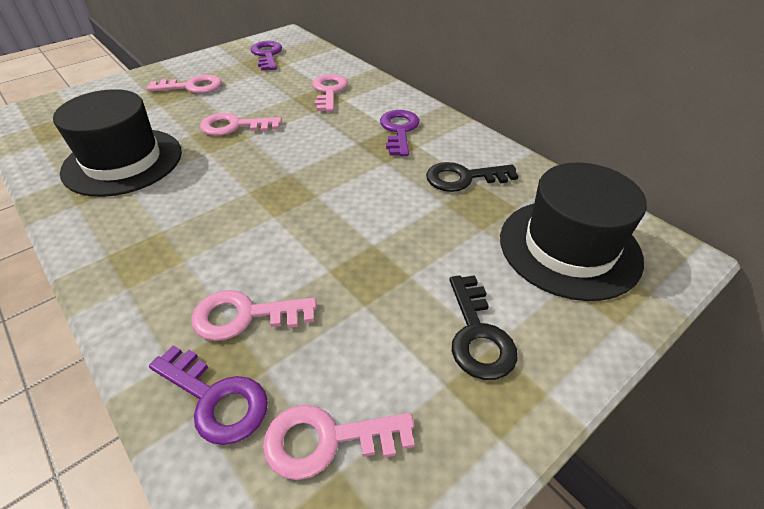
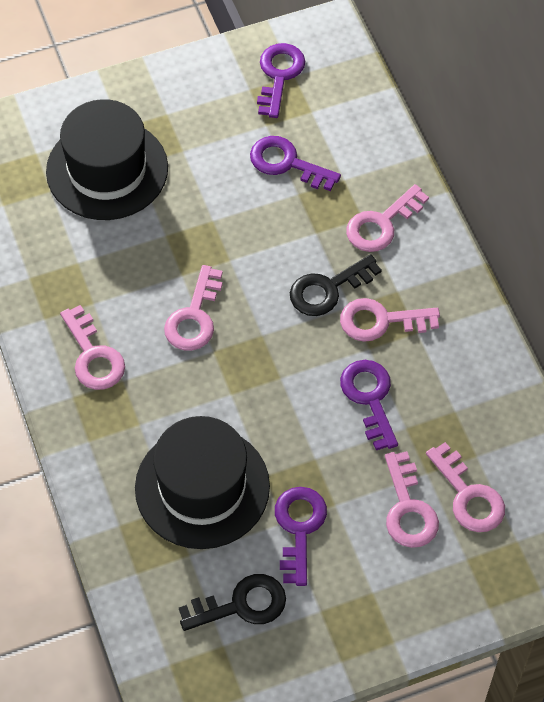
pink key: 5 -> 6
purple key: 3 -> 4

